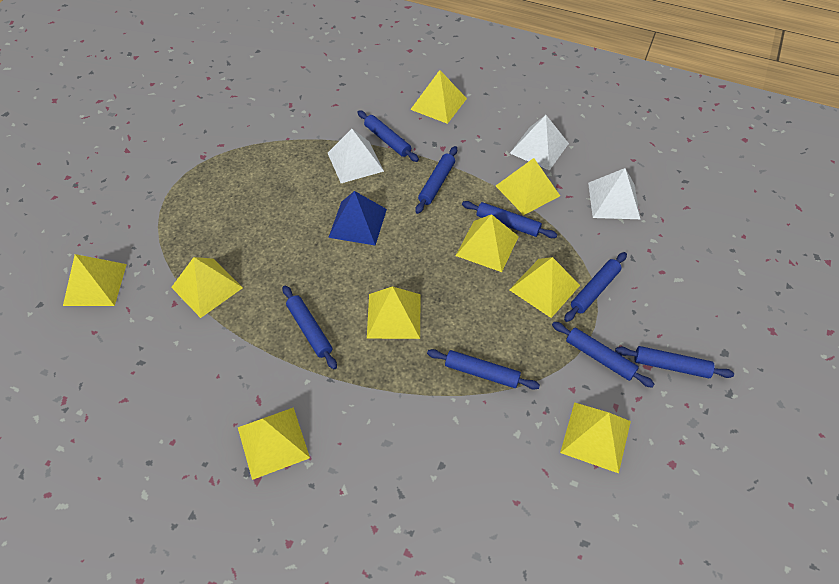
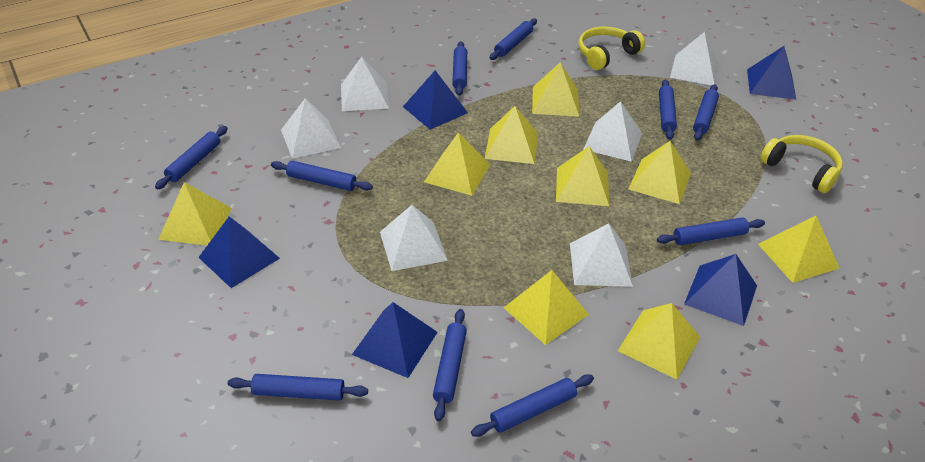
blue pyramid: 1 -> 5
blue rolling pin: 8 -> 10
white pyramid: 3 -> 6
yellow headphones: 0 -> 2

